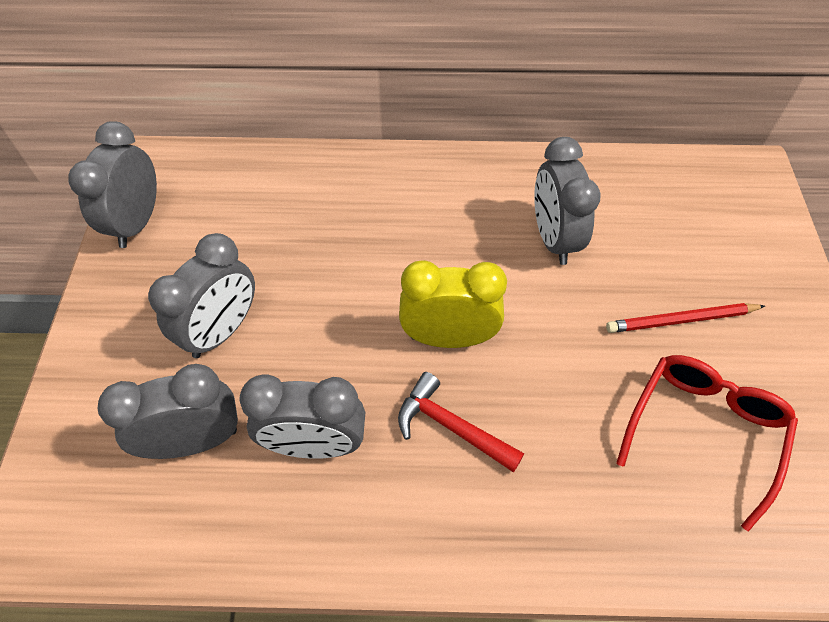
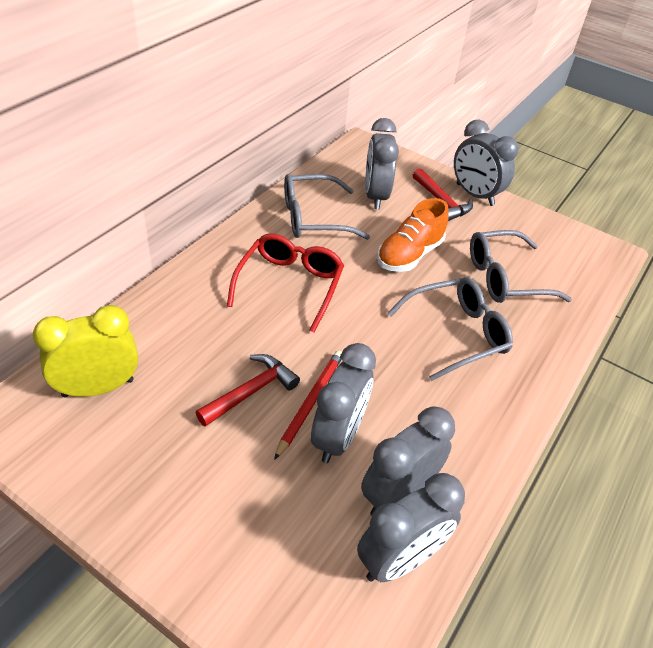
grey glasses: 0 -> 3
orange shoe: 0 -> 1
red hammer: 1 -> 2

